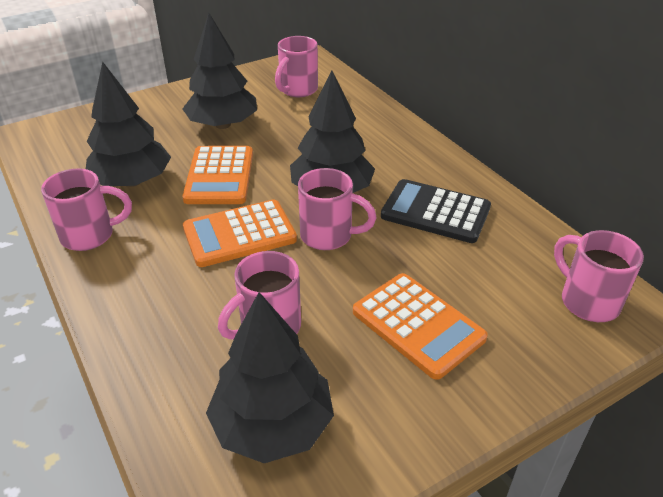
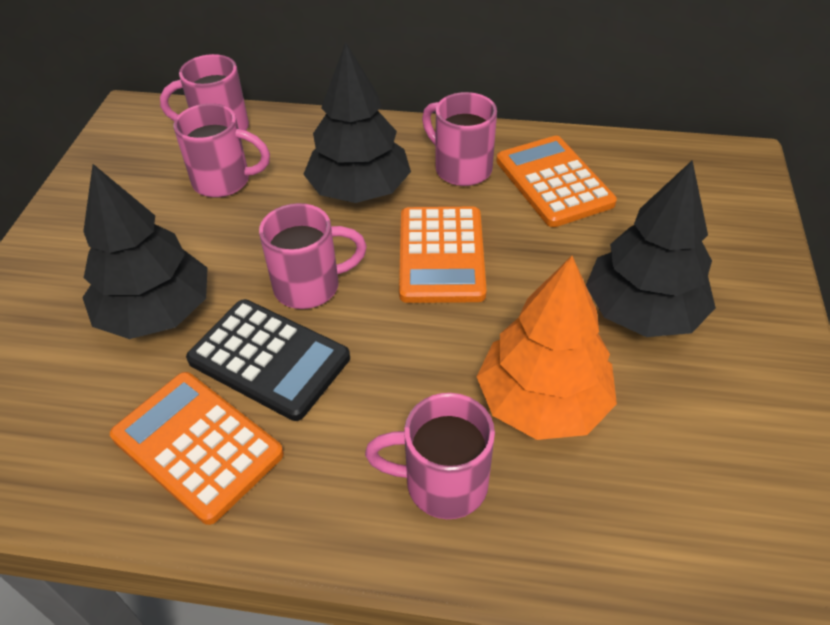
black tree: 4 -> 3
orange tree: 0 -> 1

